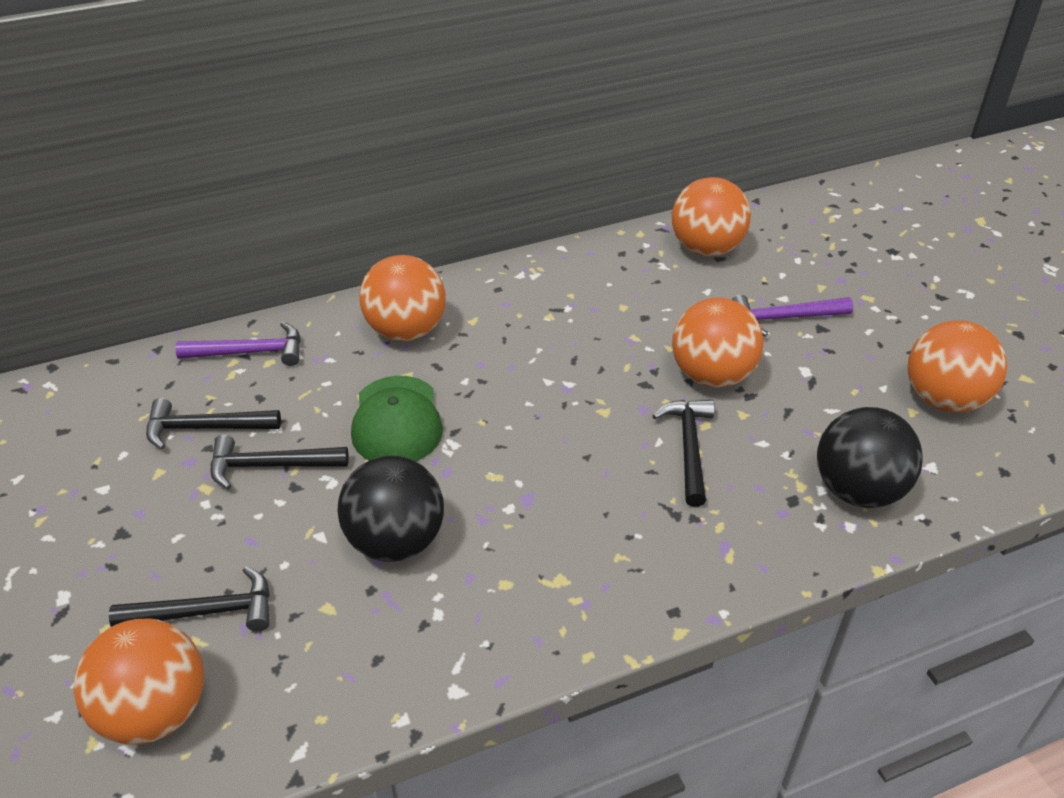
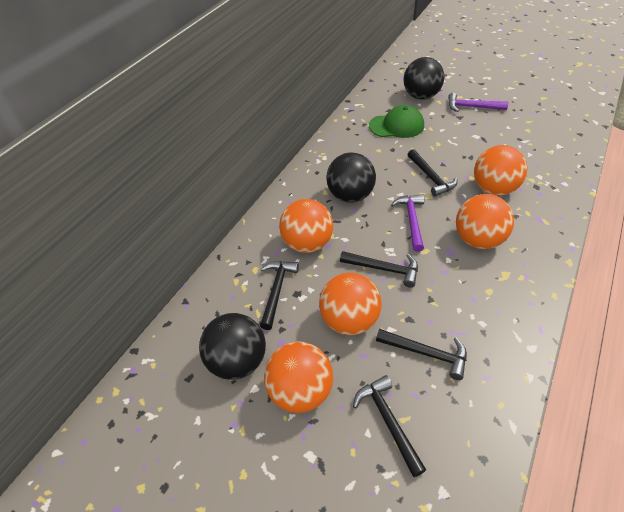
black ball: 2 -> 3
black hammer: 4 -> 5

